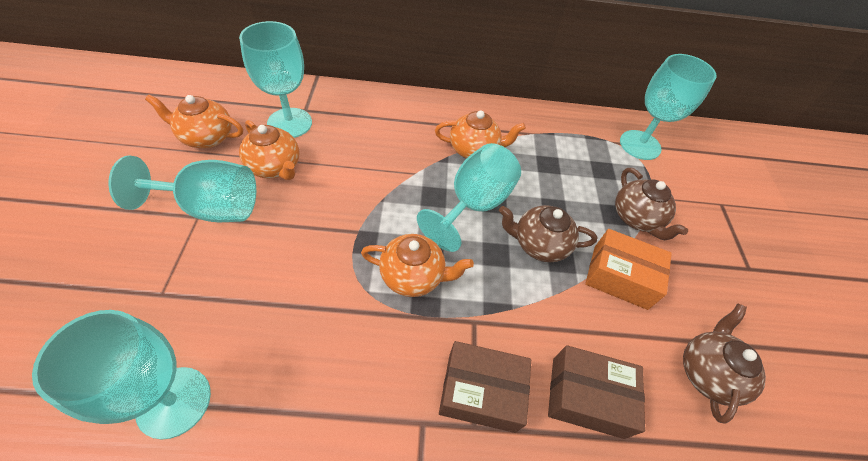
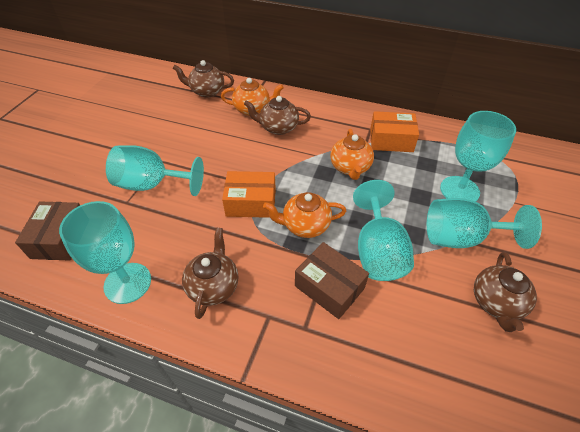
brown teapot: 3 -> 4
orange box: 1 -> 2
orange teapot: 4 -> 3

